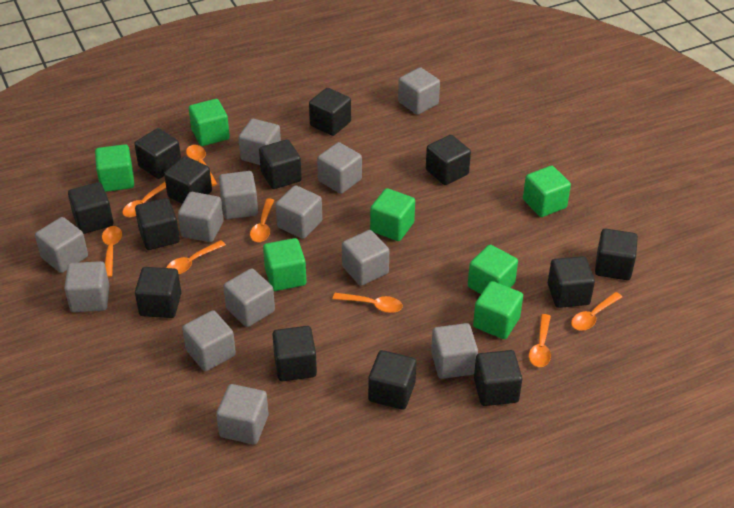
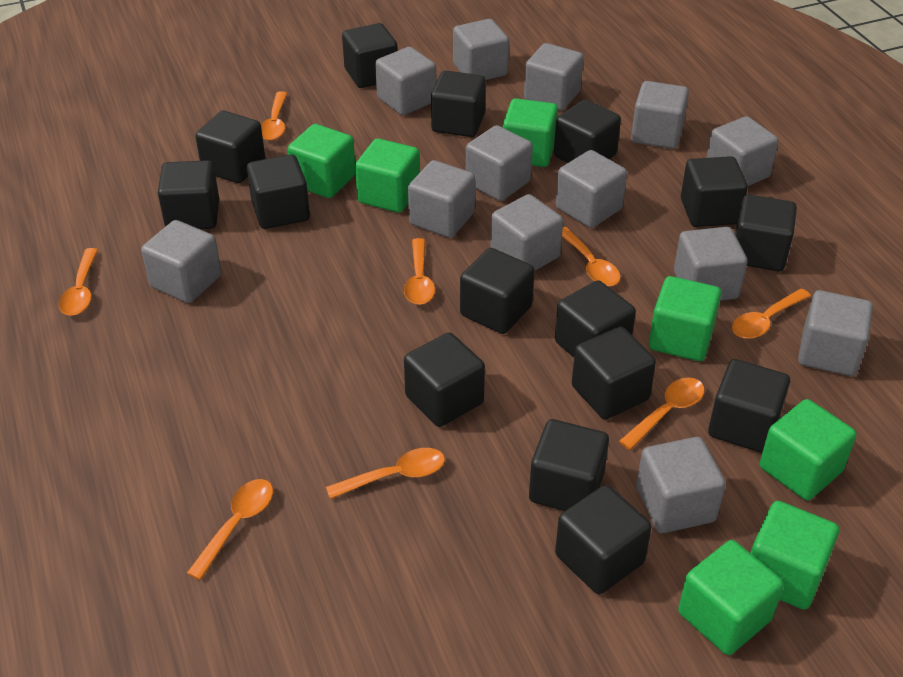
black cube: 13 -> 15

